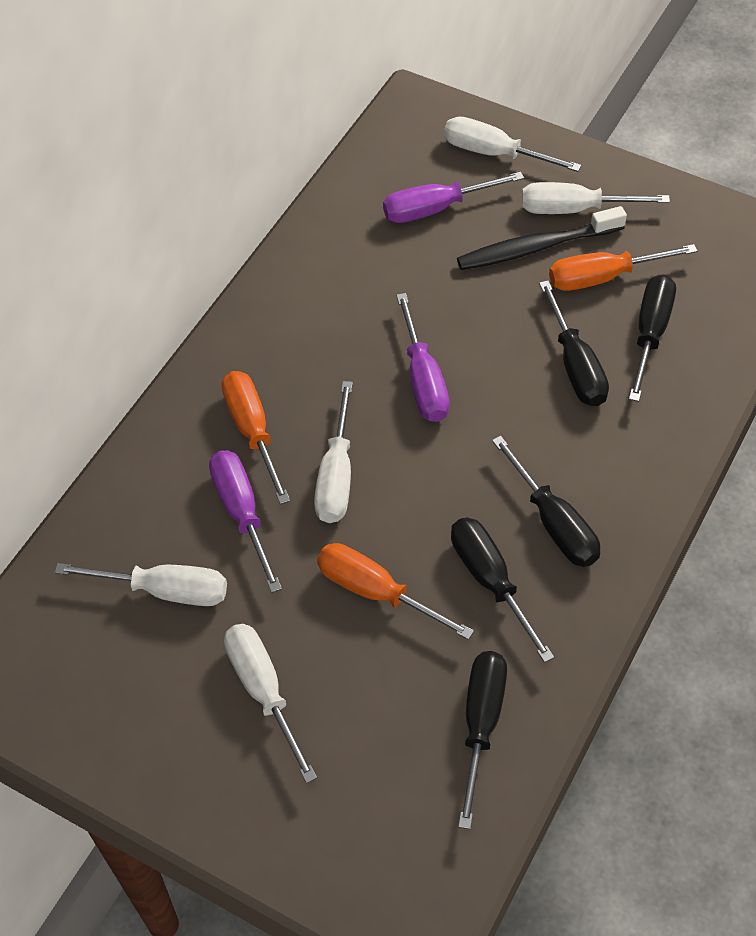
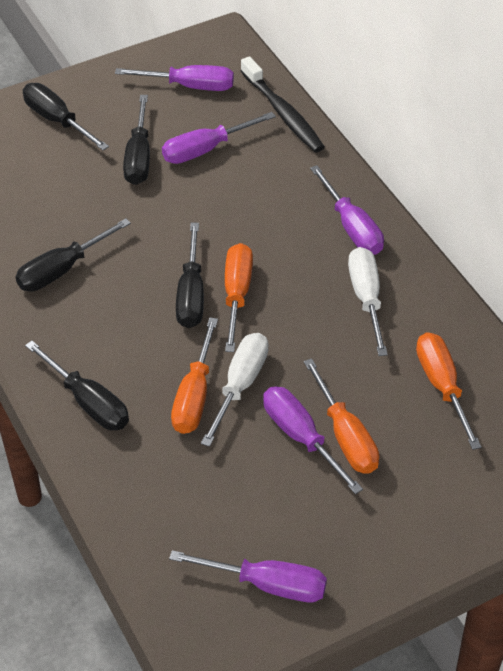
orange screwdriver: 3 -> 4
purple screwdriver: 3 -> 5
white screwdriver: 5 -> 2

